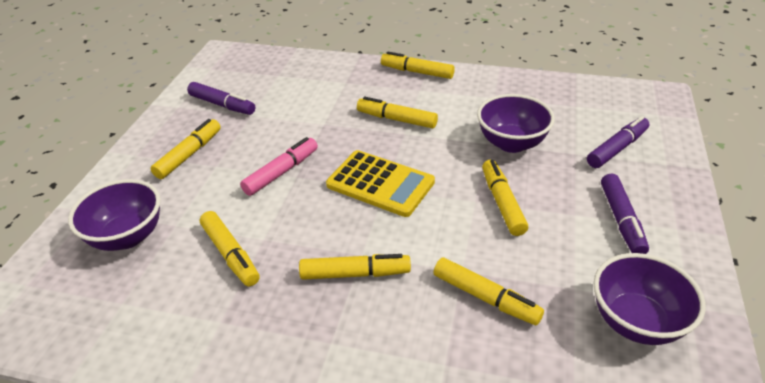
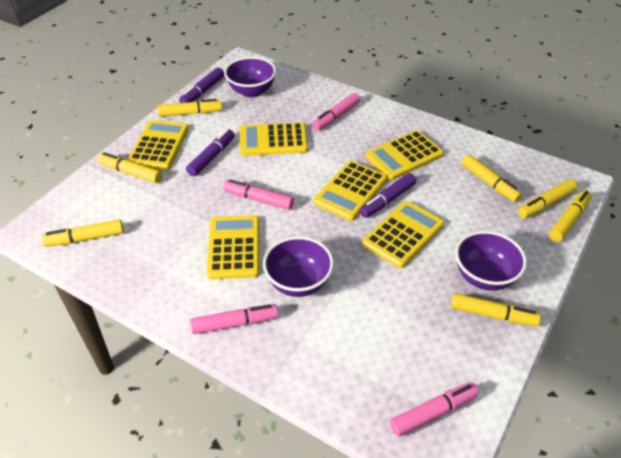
pink marker: 1 -> 4
yellow calculator: 1 -> 6

